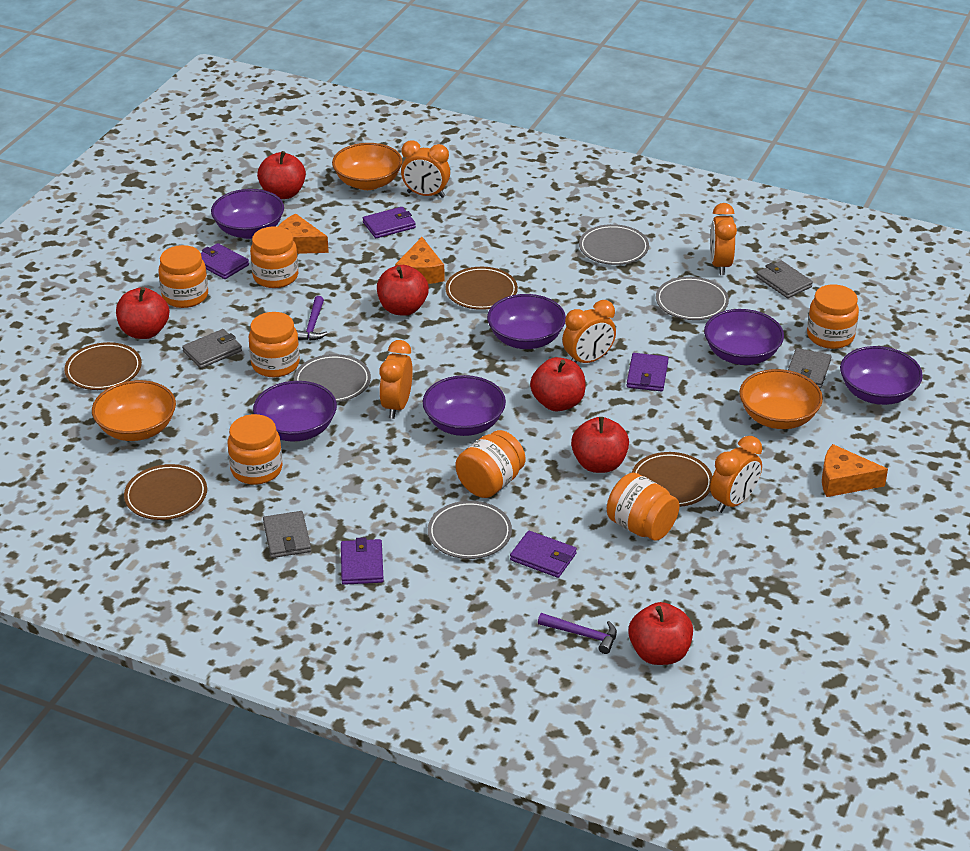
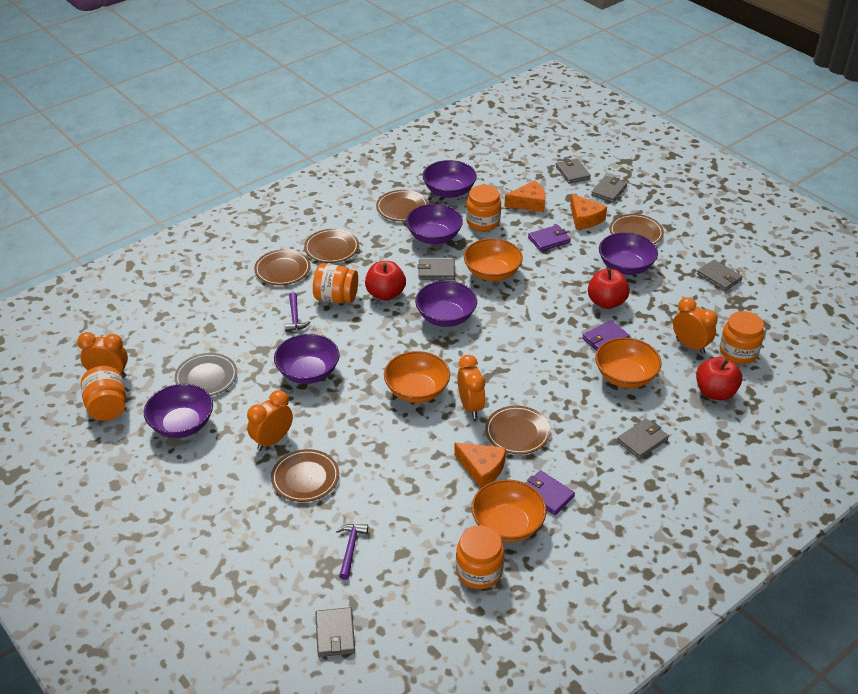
brown plate: 4 -> 6
grey plate: 4 -> 1
grey wallet: 4 -> 6
orange bowl: 3 -> 4
orange clock: 5 -> 4
orange jar: 7 -> 5
purple wallet: 5 -> 3
red apple: 6 -> 3

